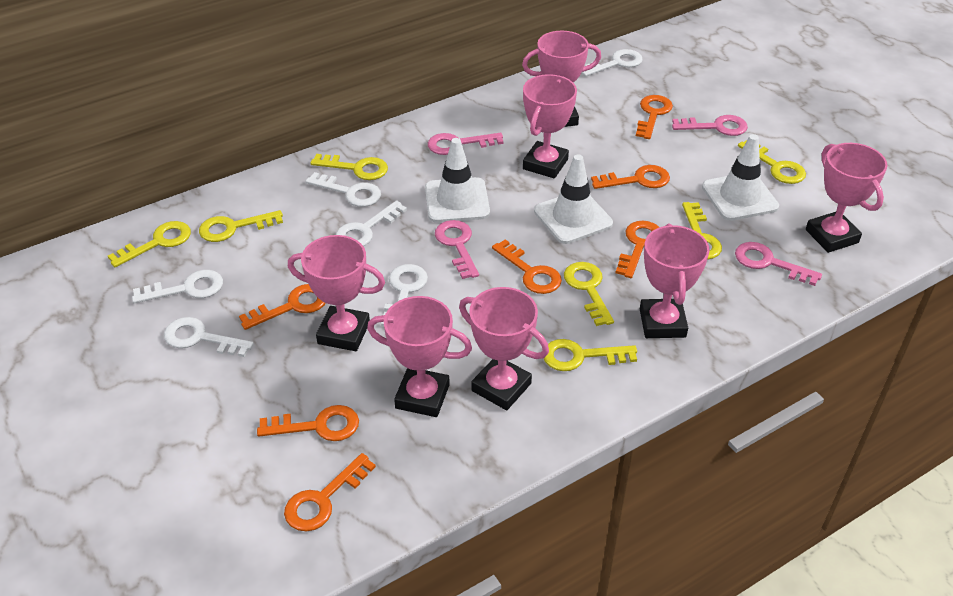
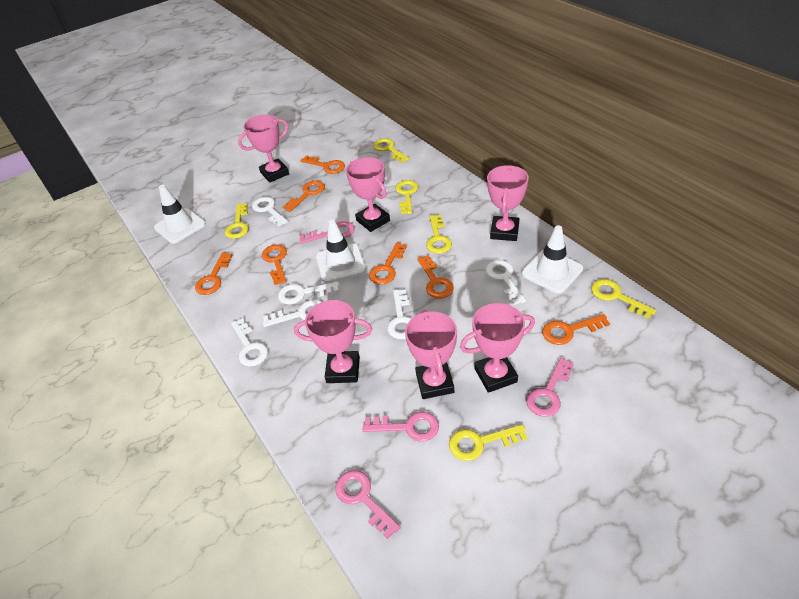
pink trophy: 7 -> 6
yellow key: 7 -> 6

